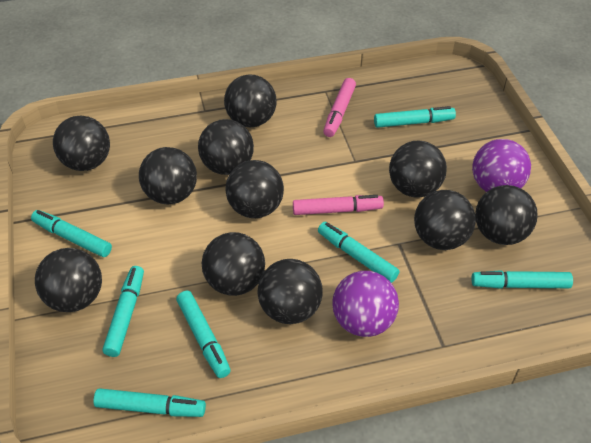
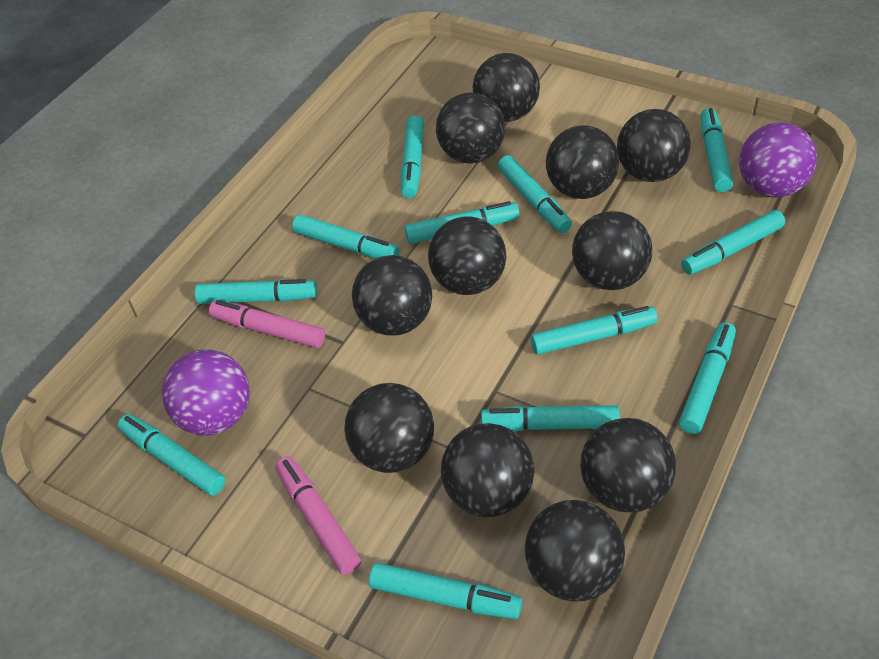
turquoise marker: 7 -> 12

